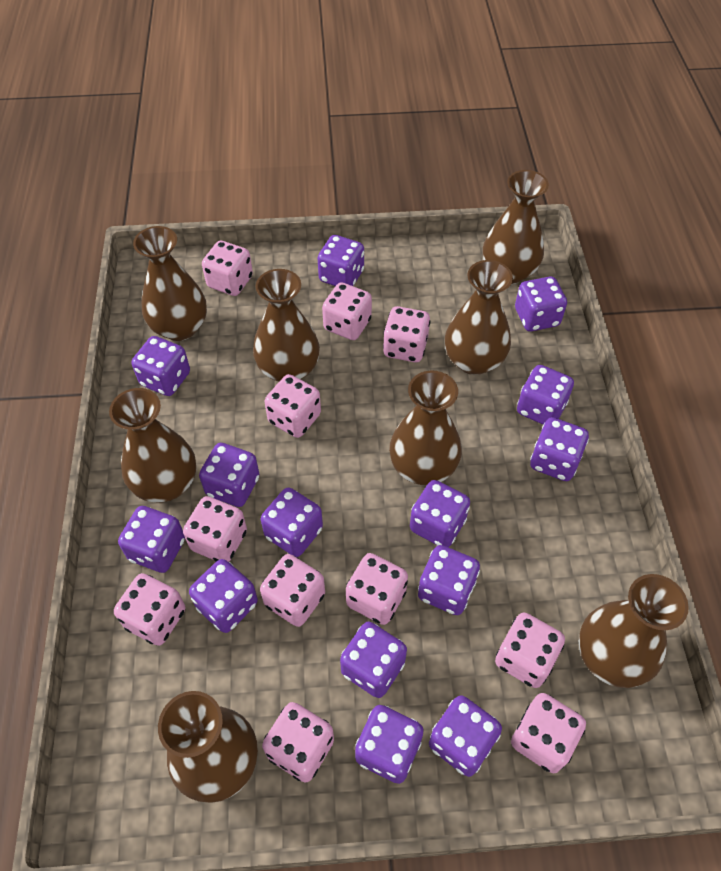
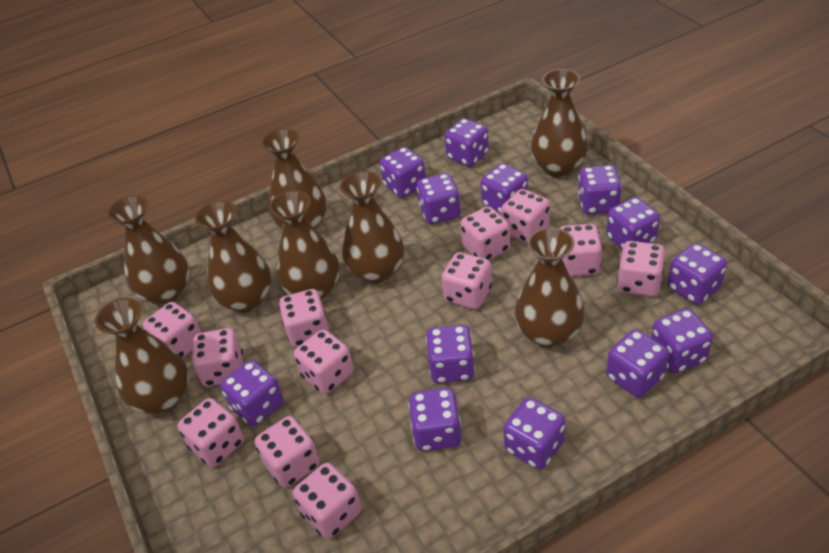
pink dice: 11 -> 12
purple dice: 14 -> 13

